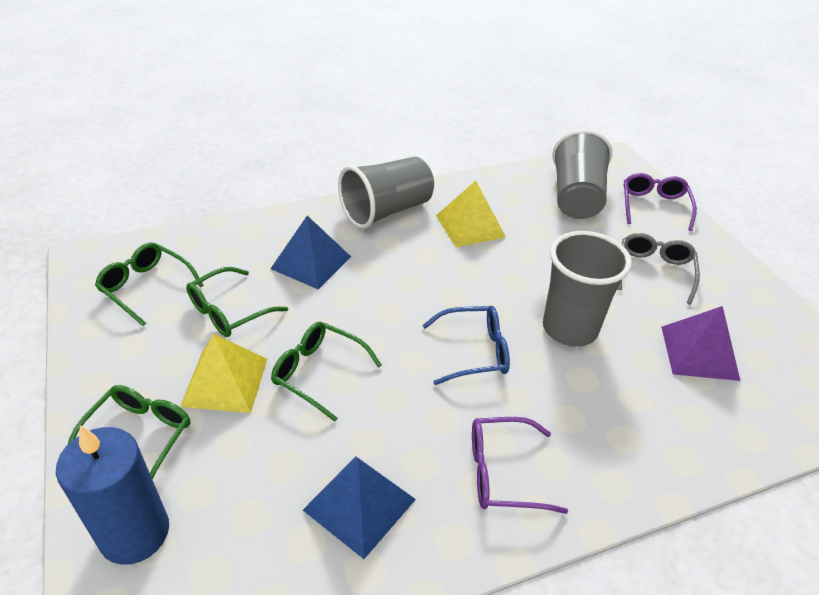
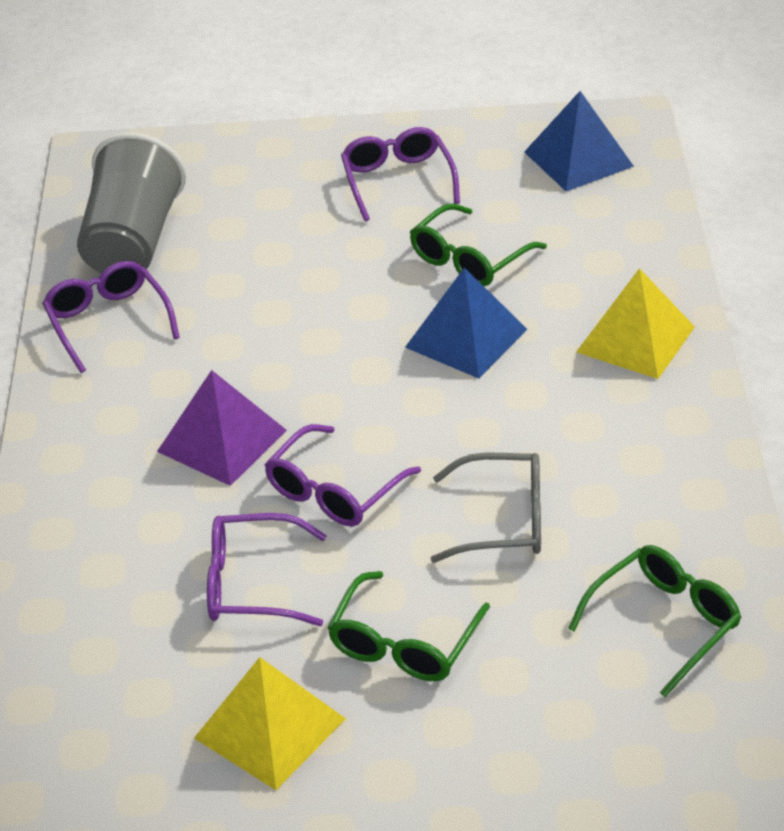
blue candle: 1 -> 0
blue glasses: 1 -> 0
green glasses: 4 -> 3
grey cup: 3 -> 1
purple glasses: 2 -> 4

